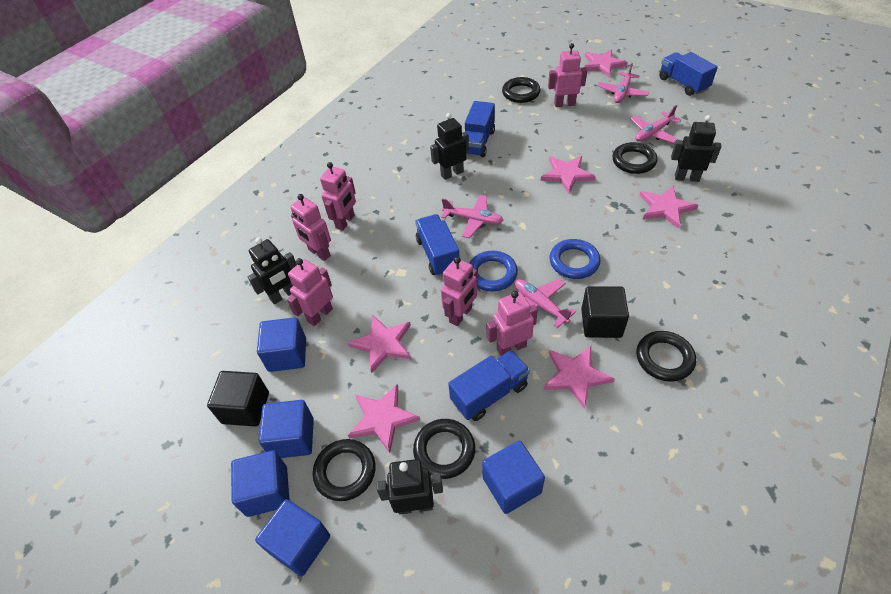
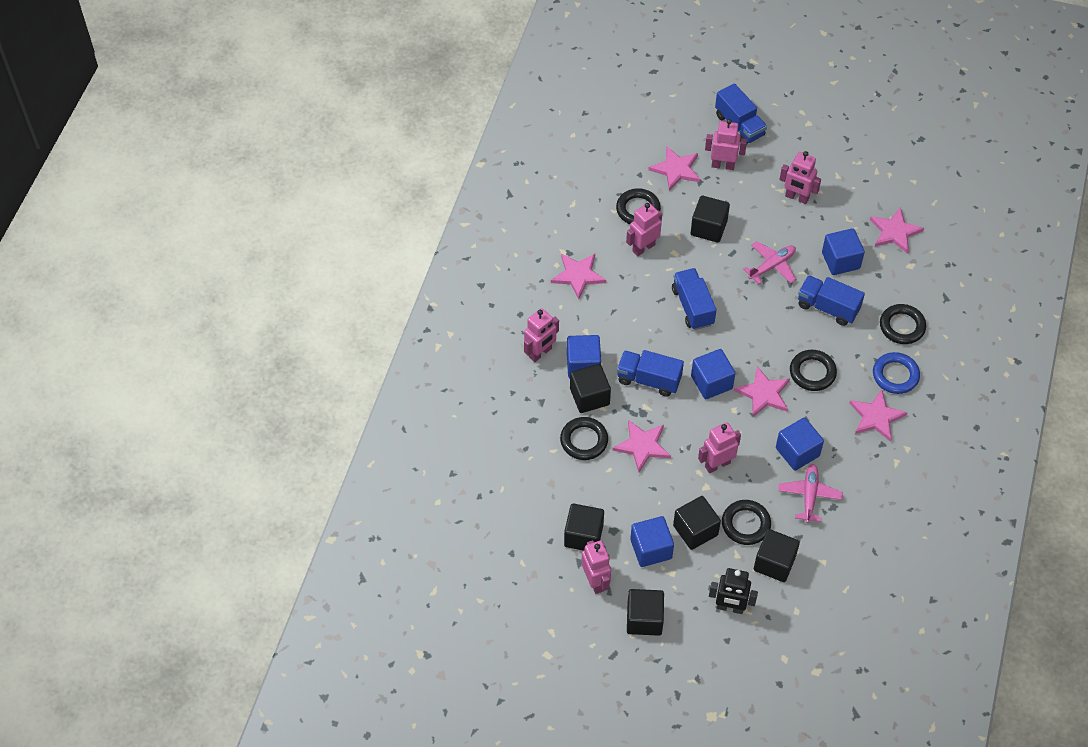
black cube: 2 -> 6
black robot: 4 -> 1
blue ring: 2 -> 1
pink plane: 4 -> 2

